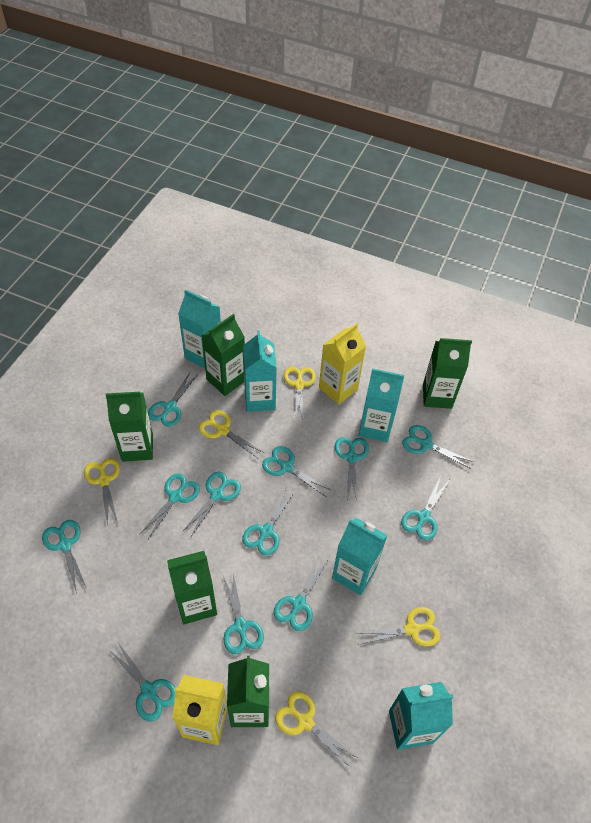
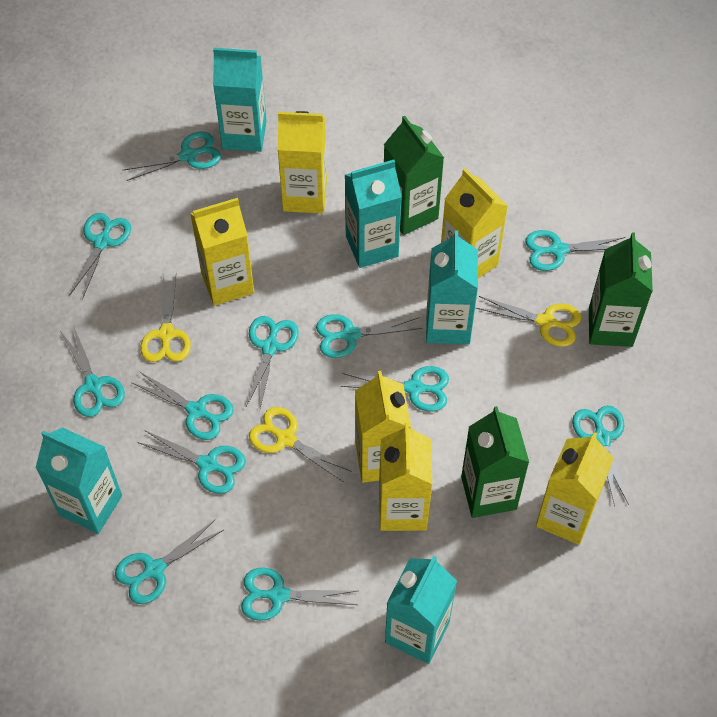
green carton: 5 -> 3
yellow carton: 2 -> 6
yellow scissors: 5 -> 3

